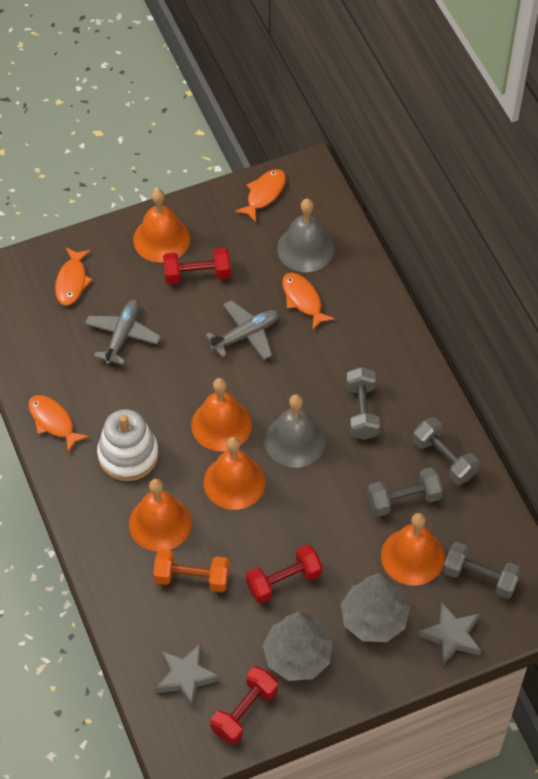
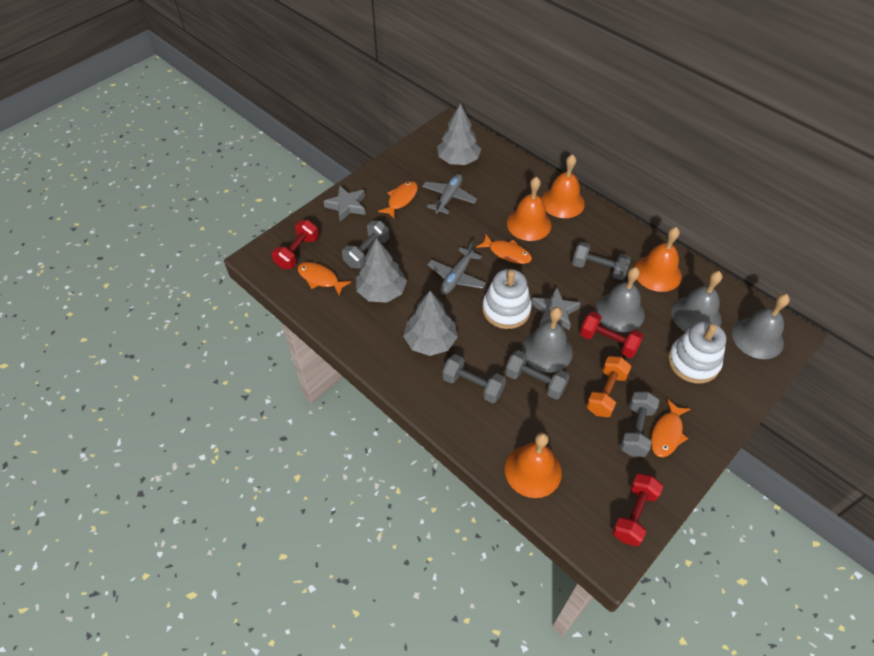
grey bell: 2 -> 4
grey dumbbell: 4 -> 5
grey tree: 2 -> 3
orange bell: 5 -> 4
white stacking toy: 1 -> 2

